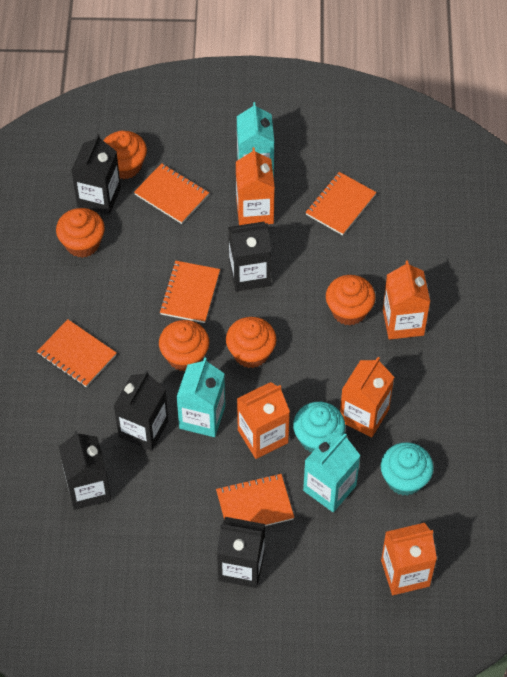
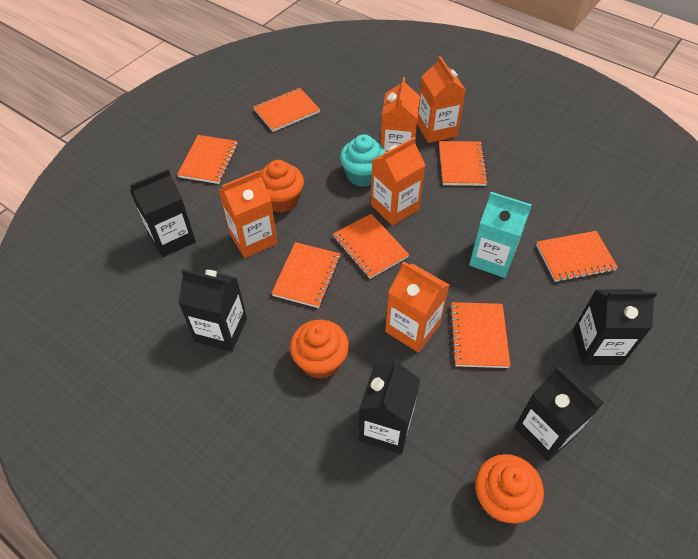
orange cupcake: 5 -> 3
orange notebook: 5 -> 7
turquoise carton: 3 -> 1
turquoise cupcake: 2 -> 1

